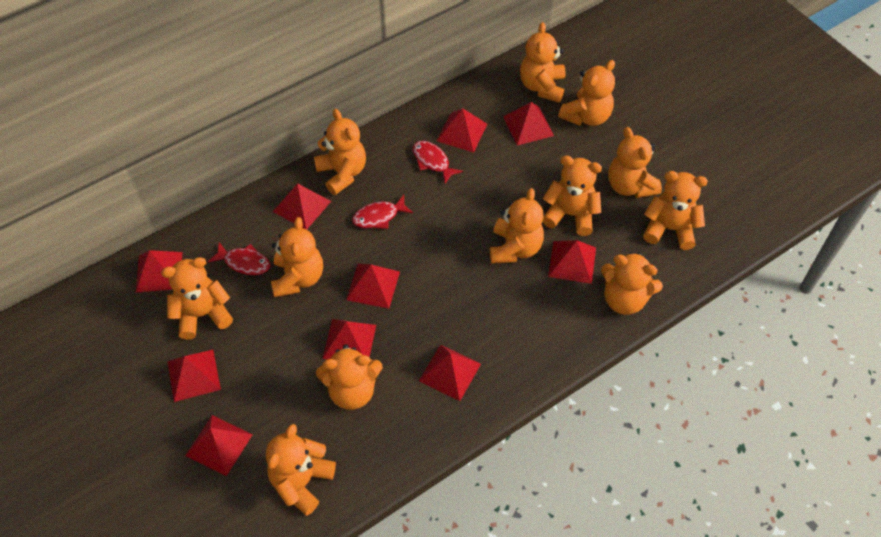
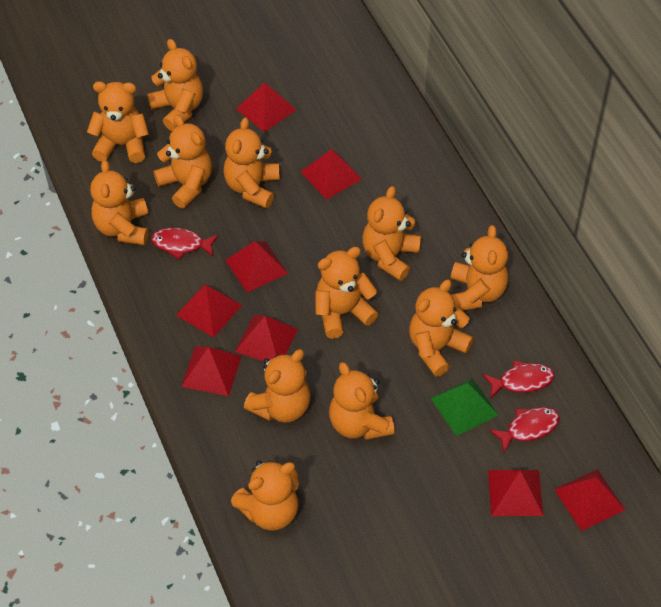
green pyramid: 0 -> 1
red pyramid: 10 -> 8

